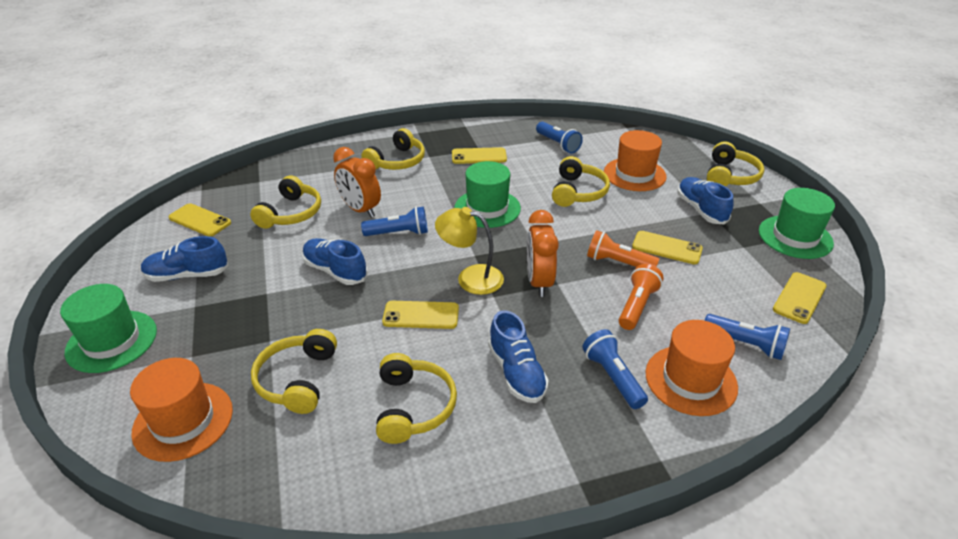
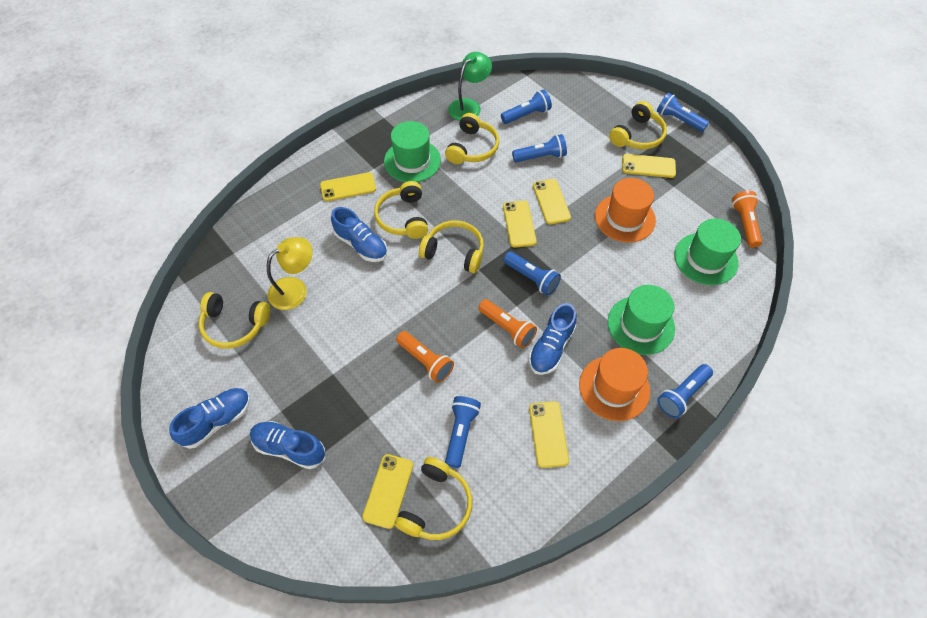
blue flashlight: 4 -> 6
green lamp: 0 -> 1
orange clock: 2 -> 0
orange flashlight: 2 -> 3
orange hat: 3 -> 2
yellow phone: 5 -> 6

